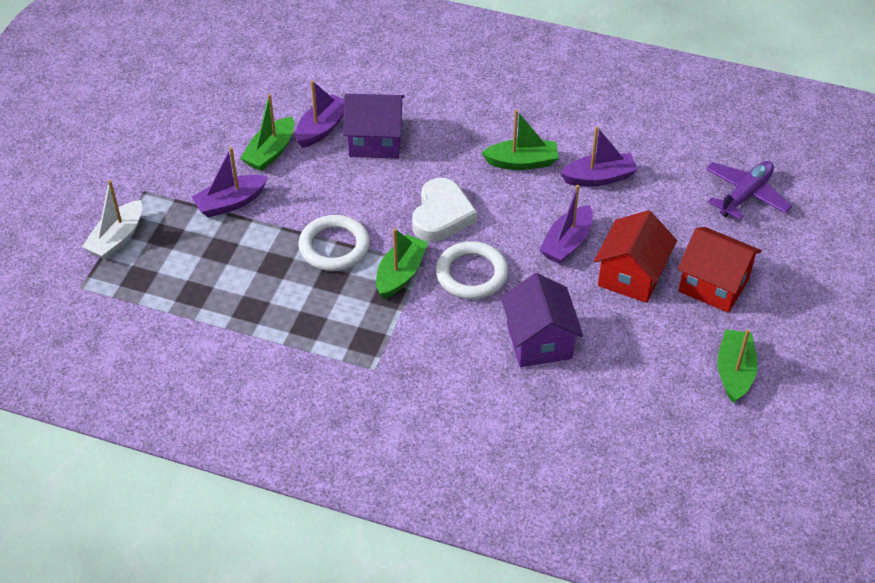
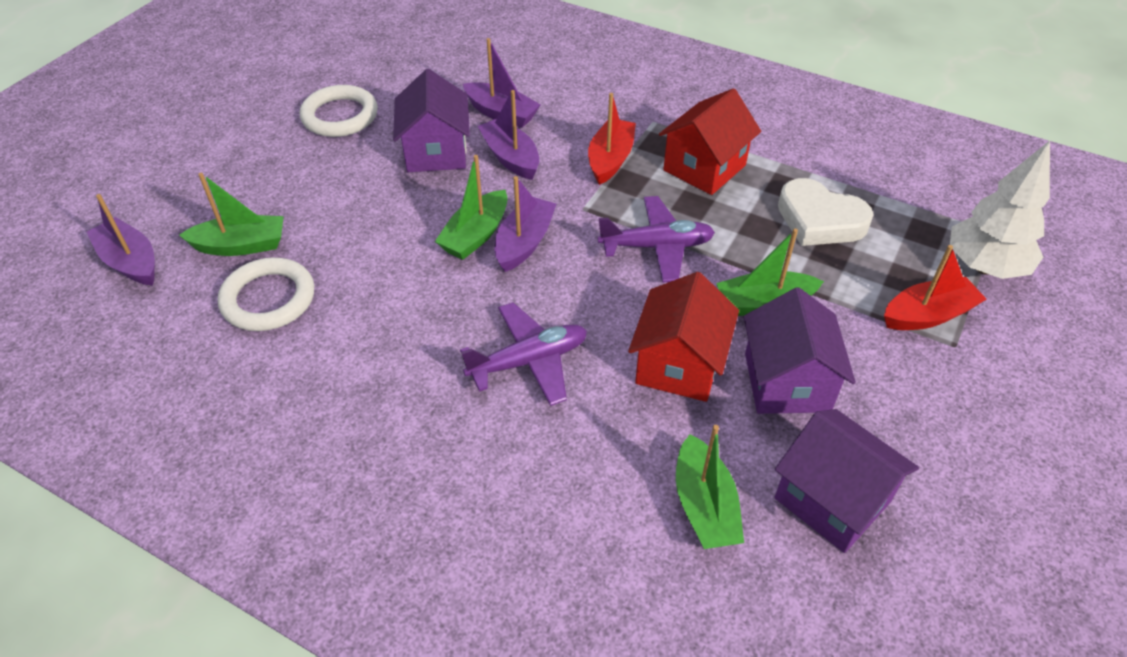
purple house: 2 -> 3
purple plane: 1 -> 2
red boat: 0 -> 2
white boat: 1 -> 0
white tree: 0 -> 1

